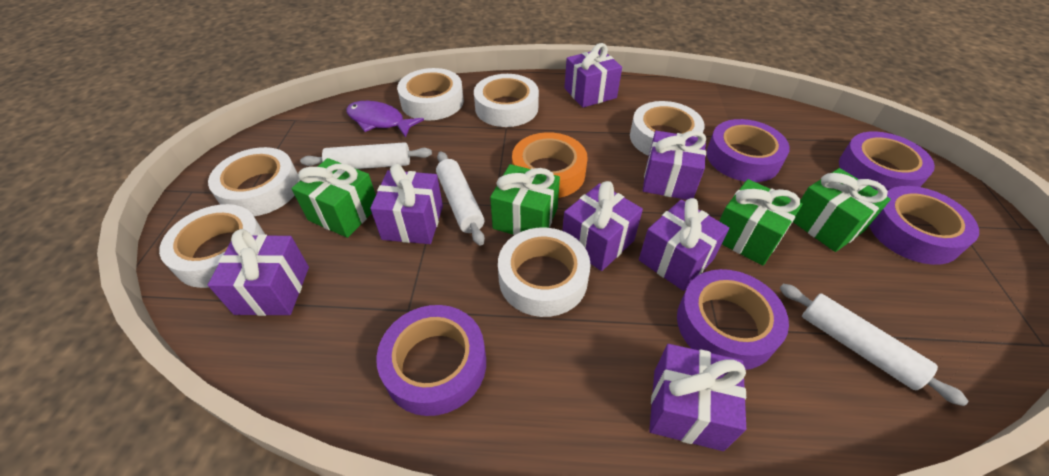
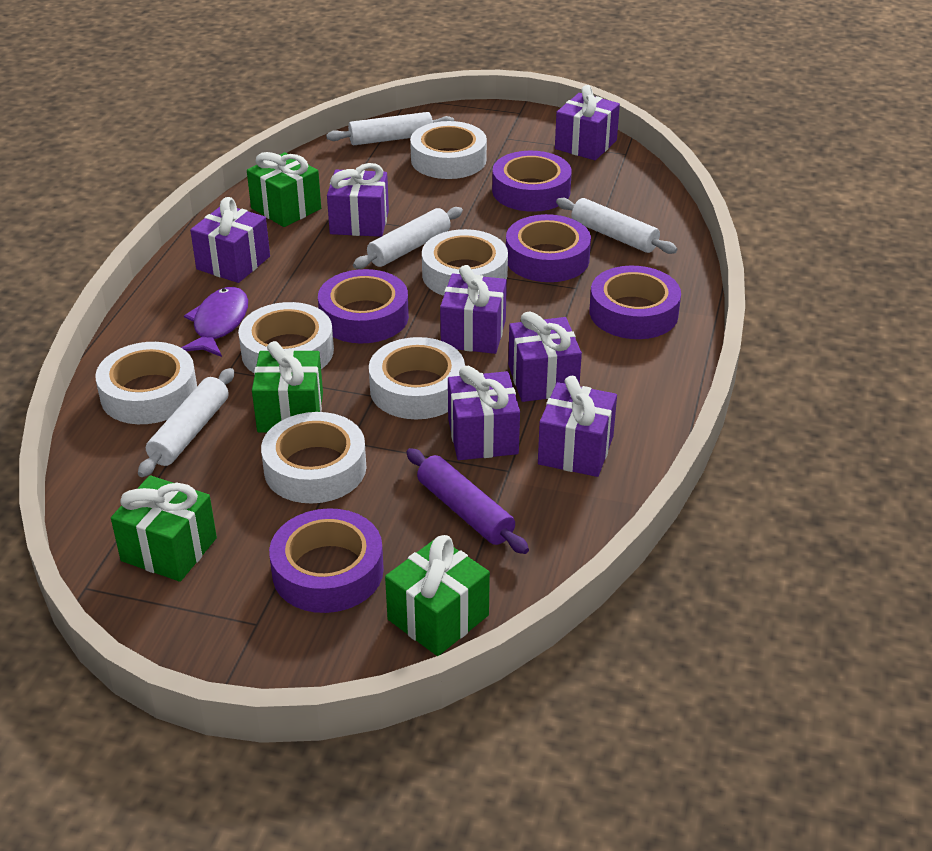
orange tape: 1 -> 0
purple rolling pin: 0 -> 1
white rolling pin: 3 -> 4

